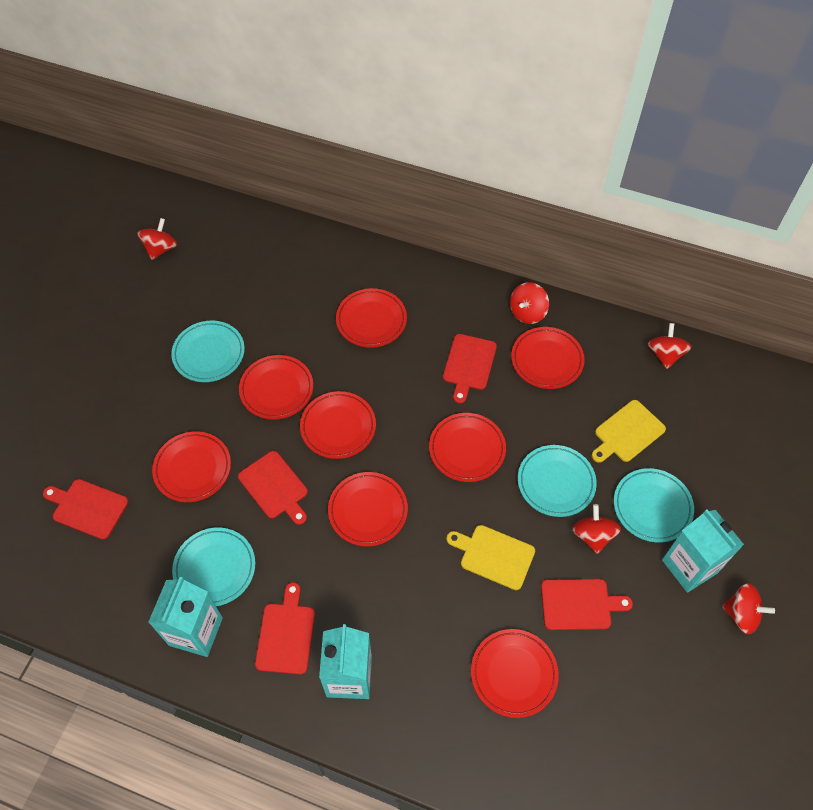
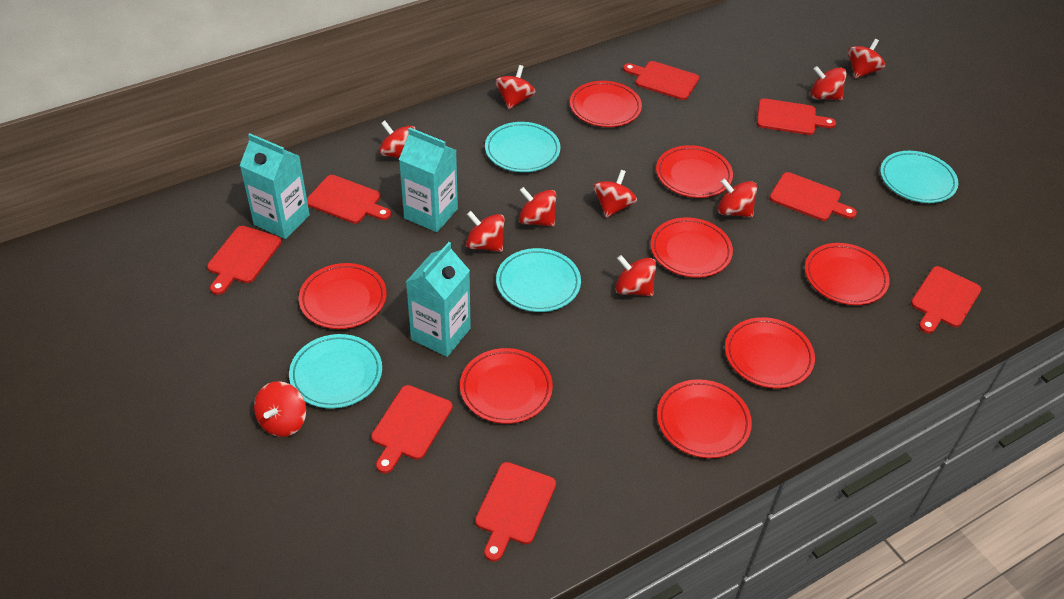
red cutting board: 5 -> 8
red spinning top: 5 -> 10
yellow cutting board: 2 -> 0

